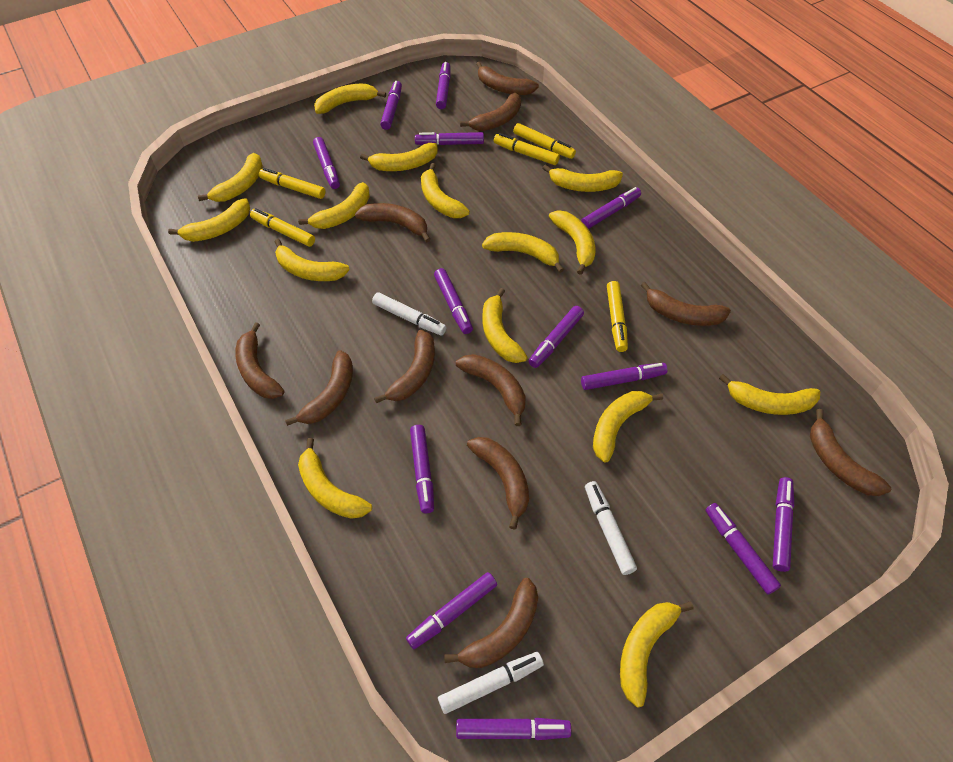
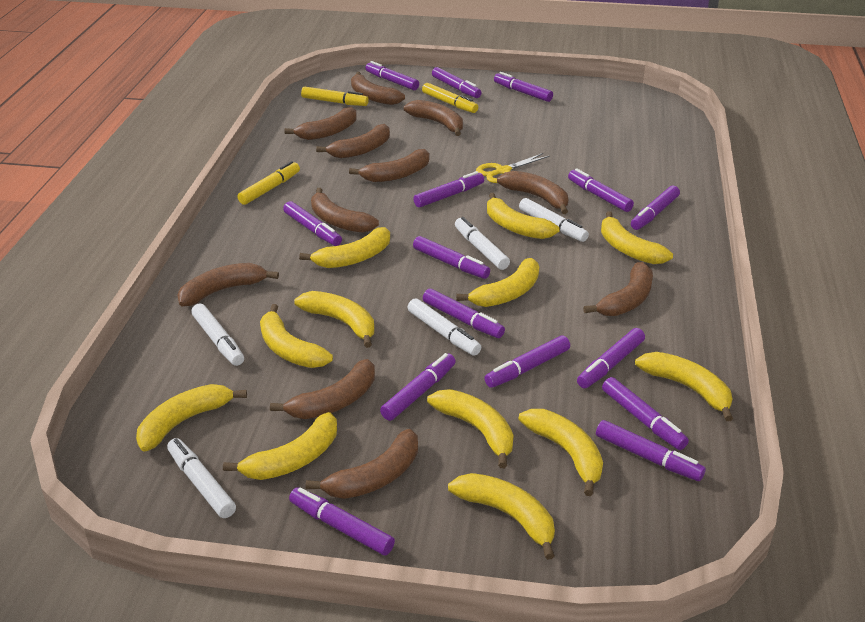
purple marker: 13 -> 15
white marker: 3 -> 5
yellow banana: 15 -> 12
yellow marker: 5 -> 3
yellow scissors: 0 -> 1

